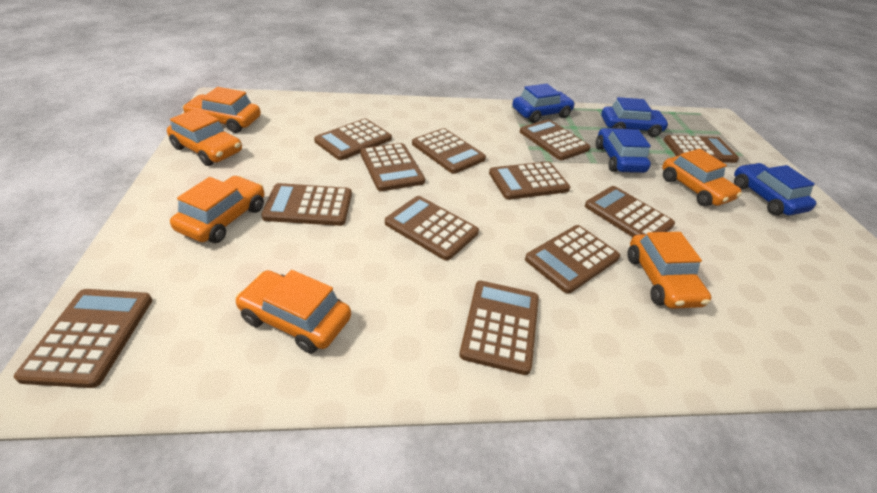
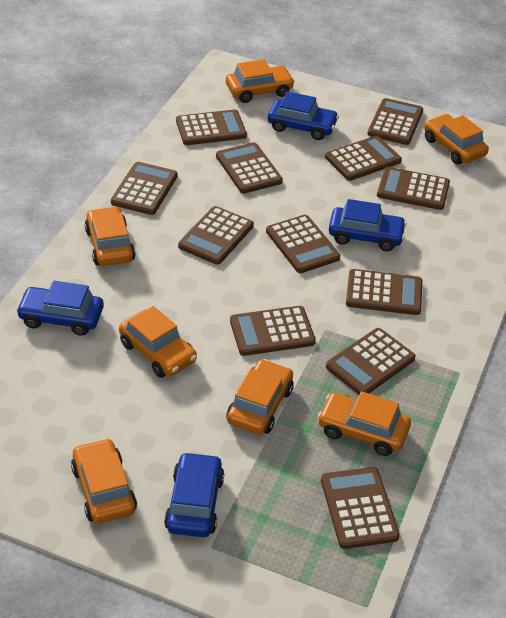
orange car: 6 -> 7

